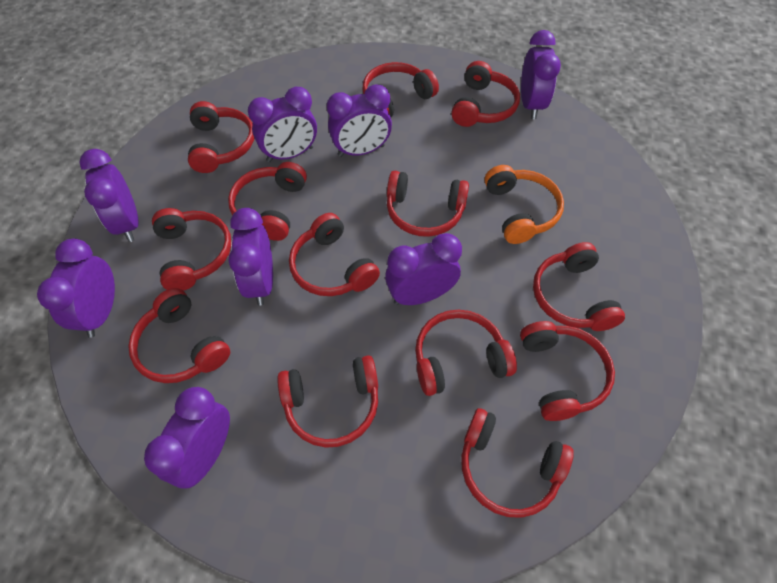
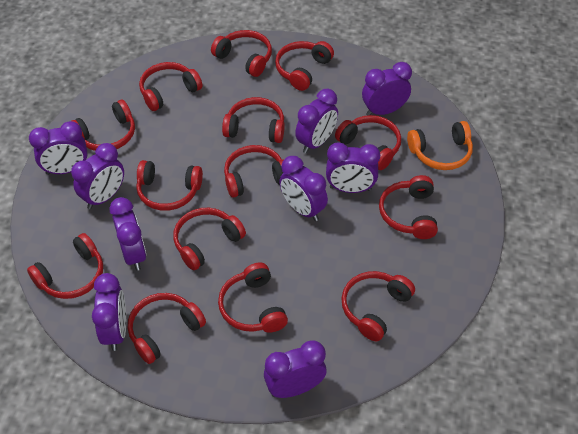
purple clock: 8 -> 9
red headphones: 13 -> 14

